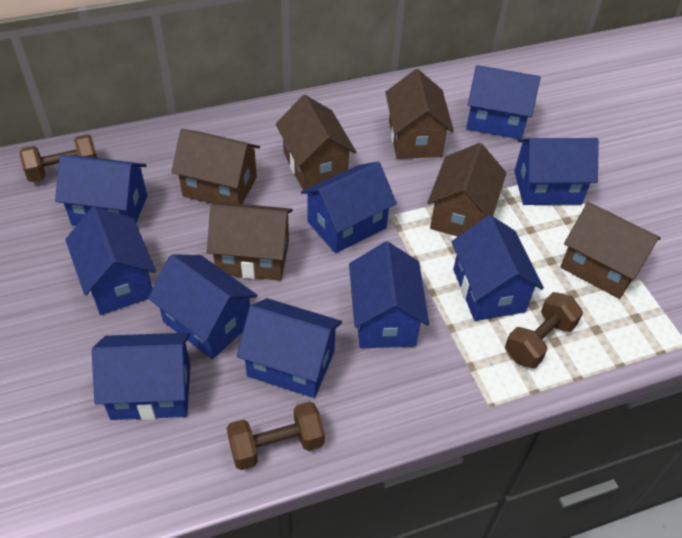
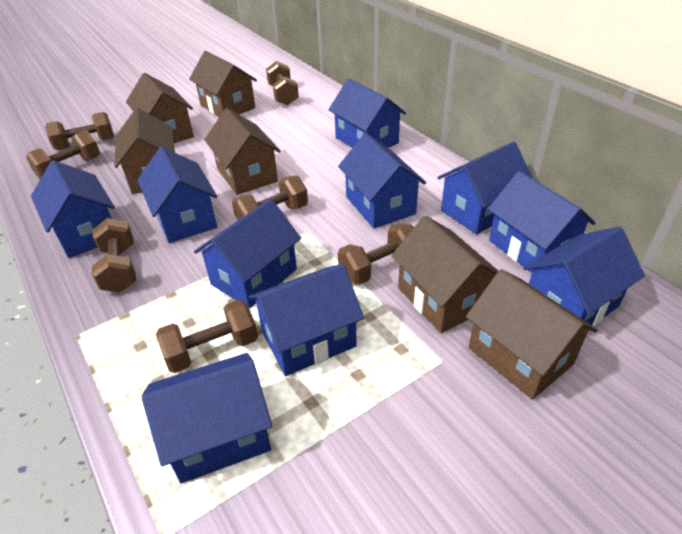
brown dumbbell: 3 -> 7

